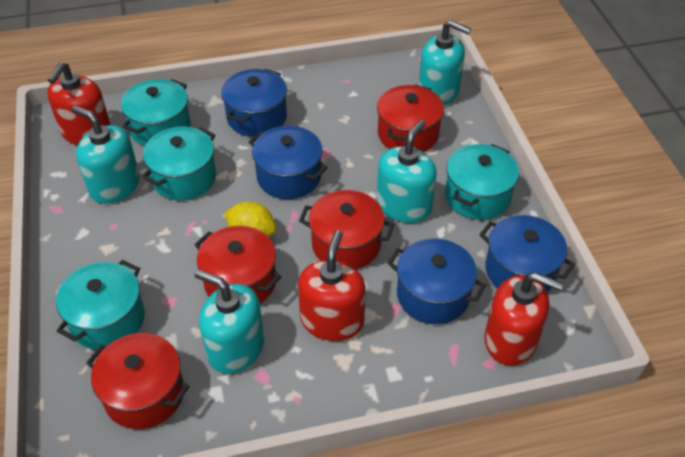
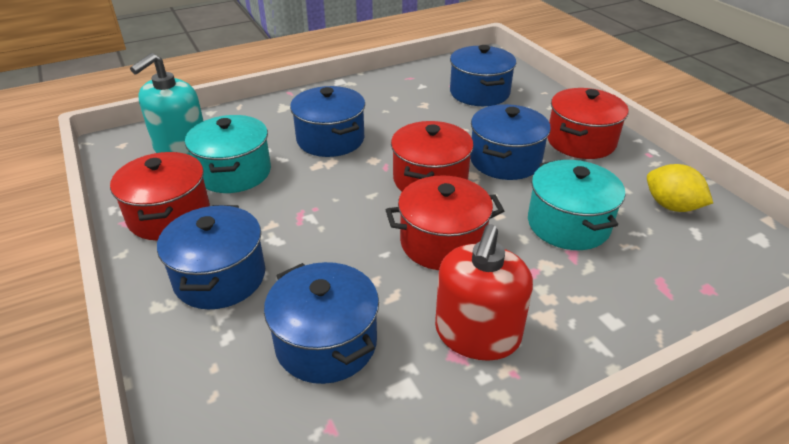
blue pot: 4 -> 5
red soap dispenser: 3 -> 1
turquoise pot: 4 -> 2
turquoise soap dispenser: 4 -> 1

